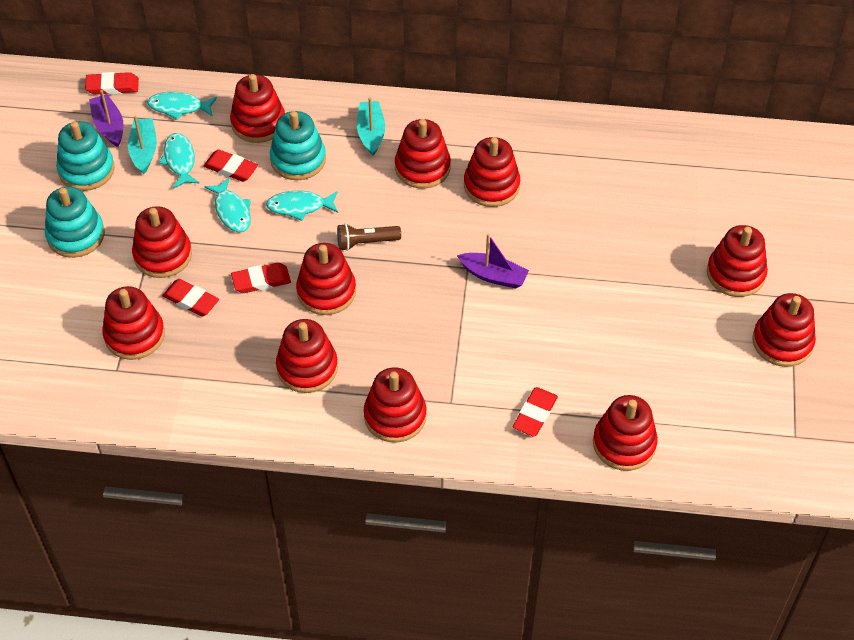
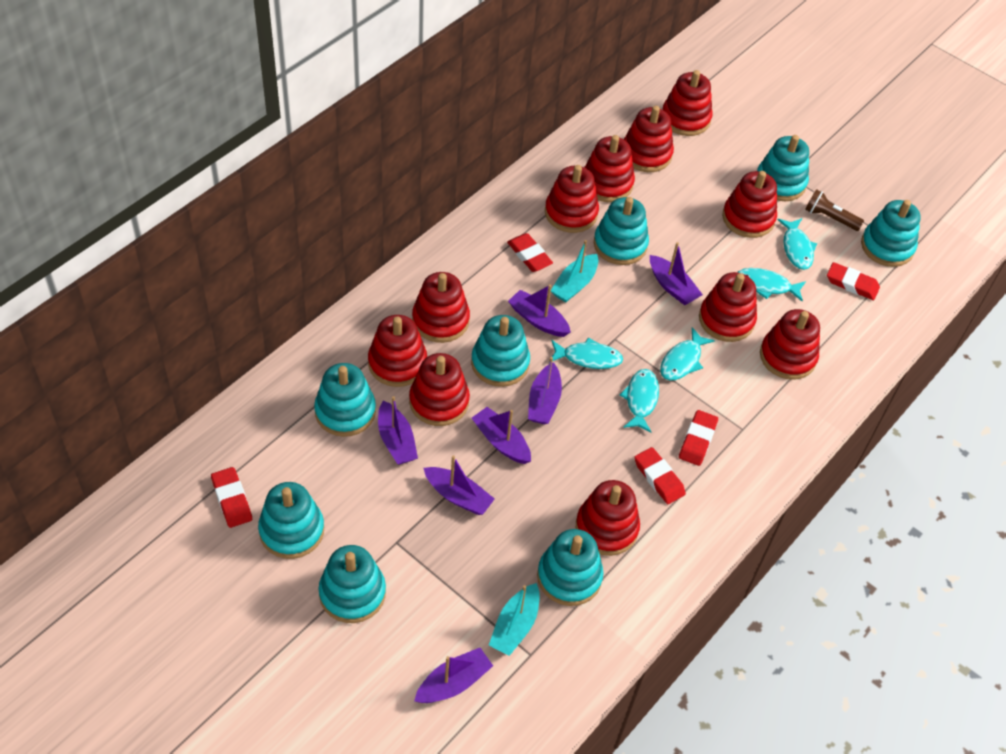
purple boat: 2 -> 7
turquoise fish: 4 -> 5
turquoise stacking toy: 3 -> 8

